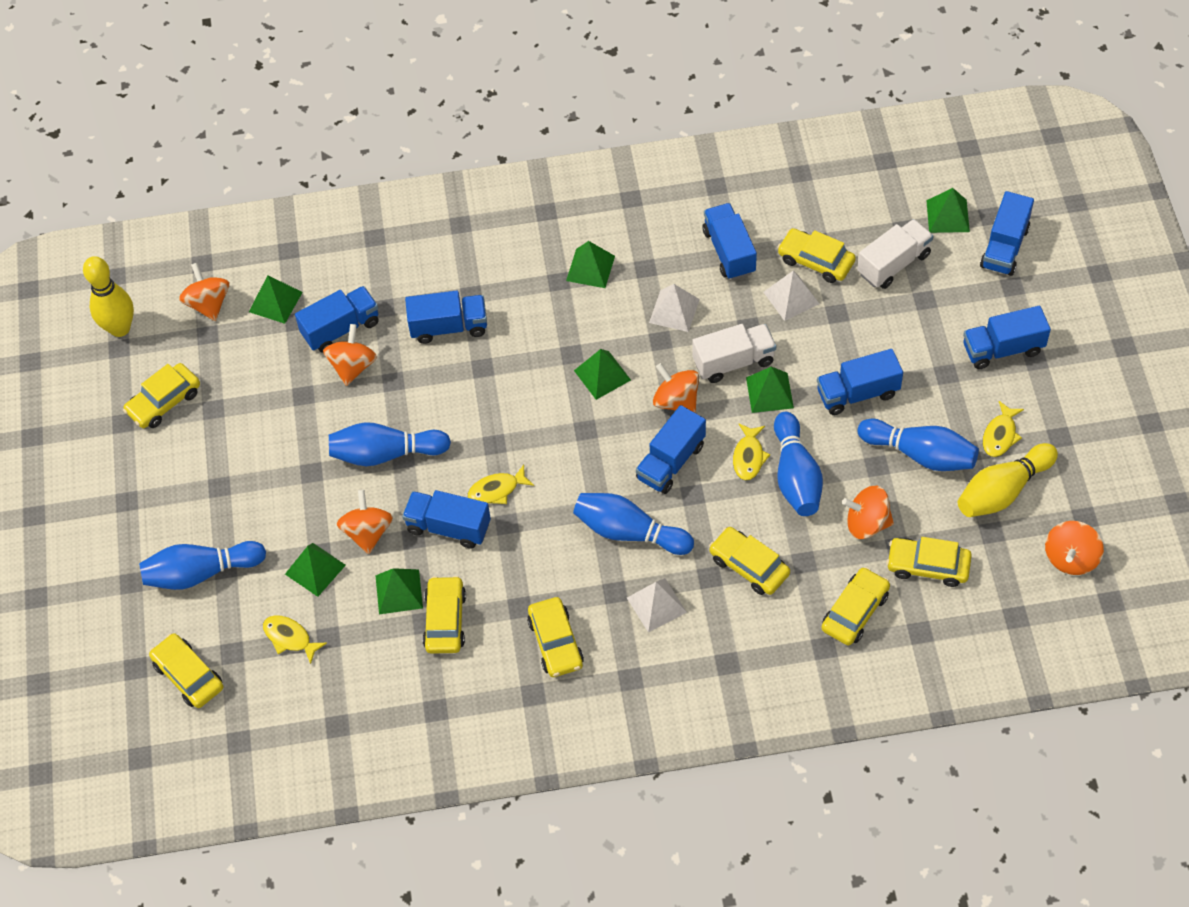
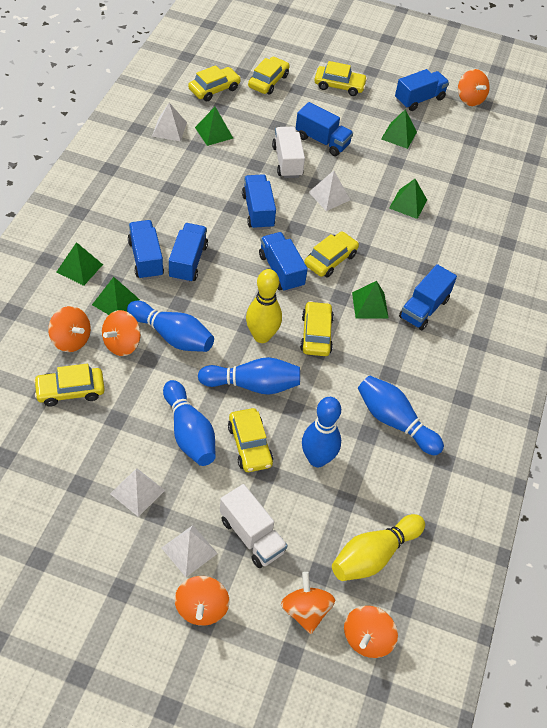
blue truck: 8 -> 7
green pyramid: 7 -> 6
white pyramid: 3 -> 4
yellow car: 8 -> 7
yellow fish: 4 -> 0

